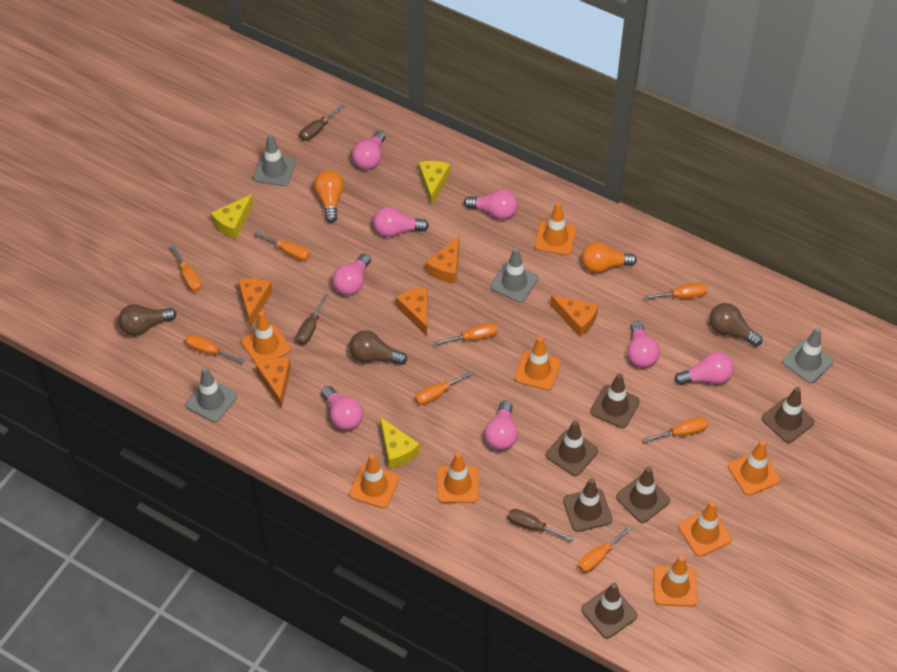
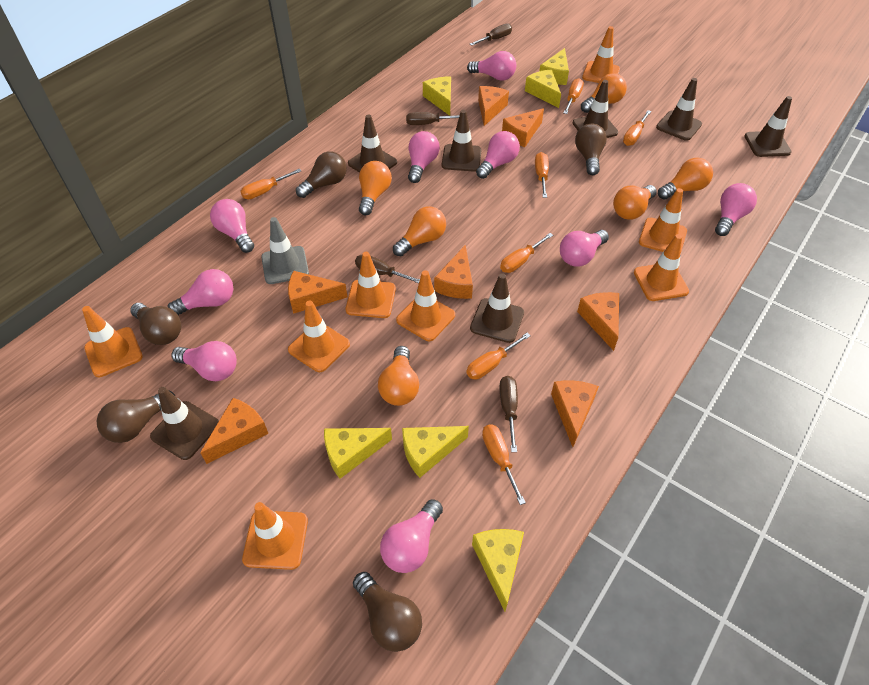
brown light bulb: 3 -> 5
brown screwdriver: 3 -> 4
brown traffic cone: 6 -> 7
grey traffic cone: 4 -> 1
orange cheese: 5 -> 7
orange light bulb: 2 -> 6
orange screwdriver: 8 -> 7
pink light bulb: 8 -> 9
yellow cheese: 3 -> 6

